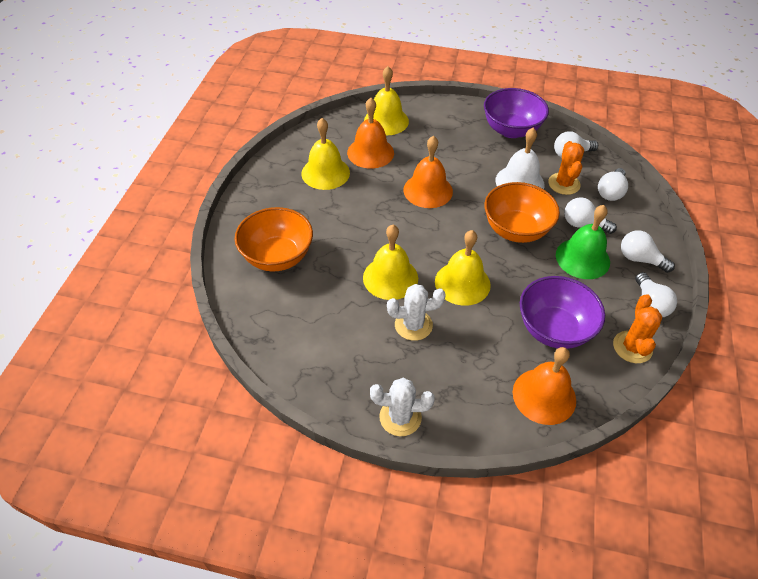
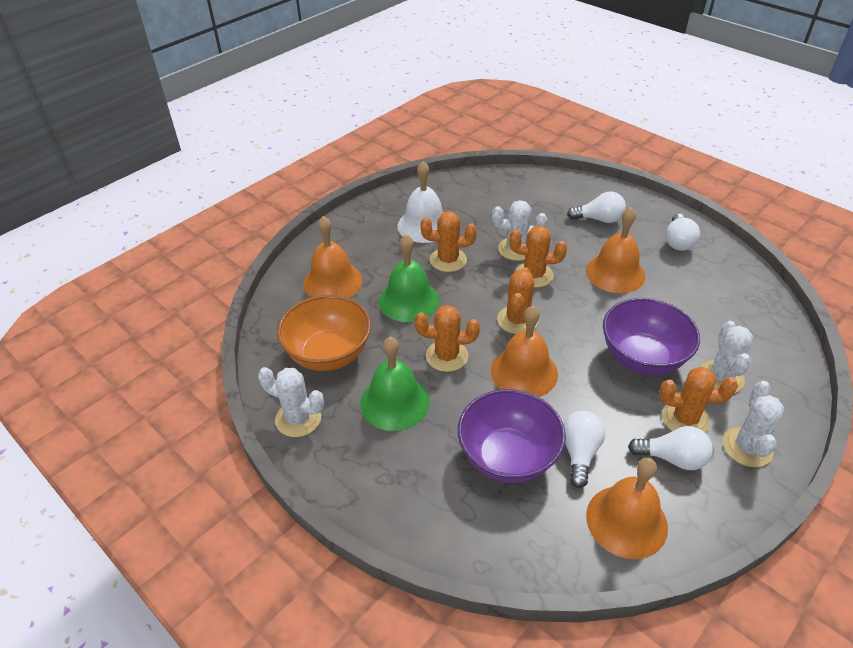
green bell: 1 -> 2
orange bell: 3 -> 4
orange bowl: 2 -> 1
orange cactus: 2 -> 5
white cactus: 2 -> 4
white light bulb: 5 -> 4
yellow bell: 4 -> 0

